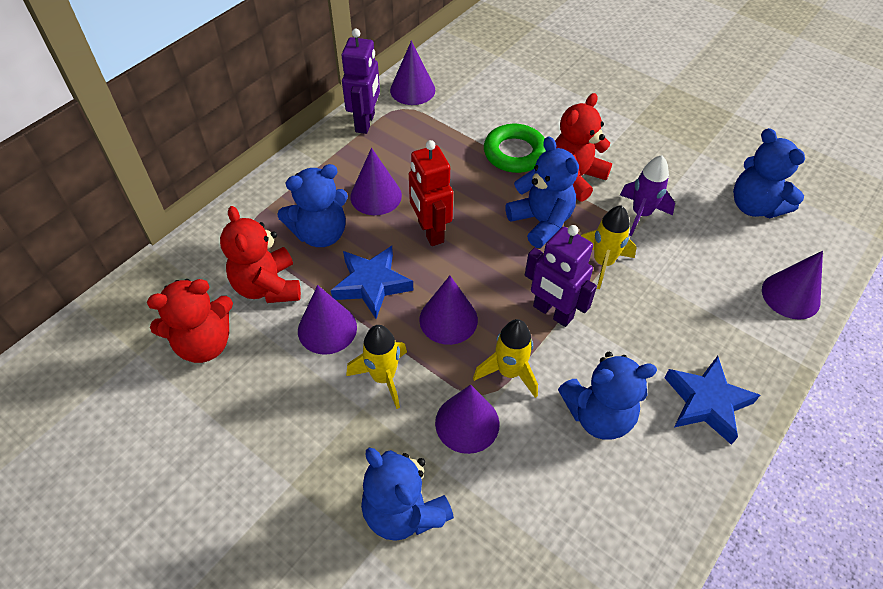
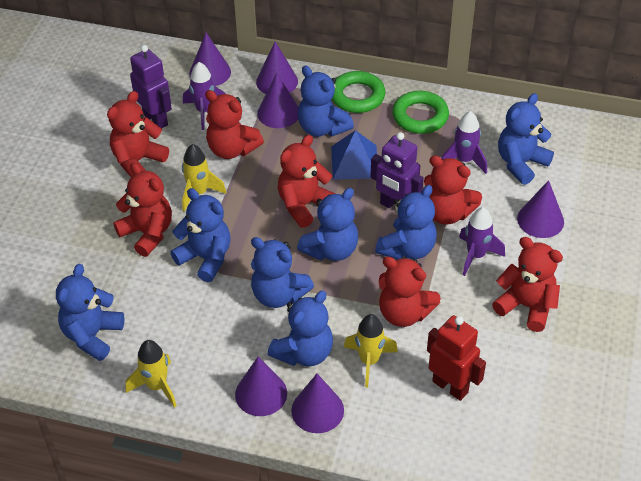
blue pyramid: 0 -> 1
blue star: 2 -> 0
blue teddy bear: 5 -> 8
green ring: 1 -> 2
purple rocket: 1 -> 3
red teddy bear: 3 -> 7

